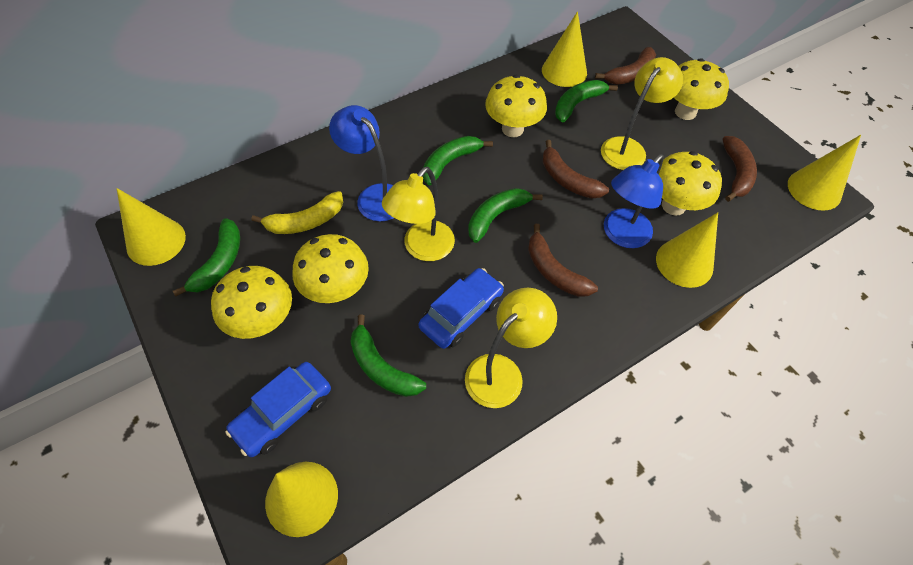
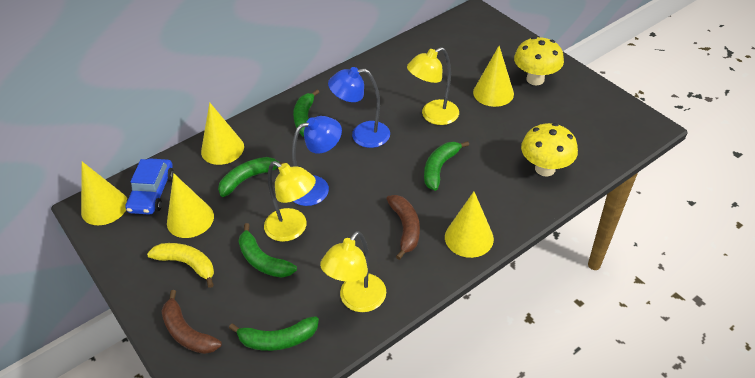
blue car: 2 -> 1
brown banana: 4 -> 2
yellow mushroom: 5 -> 2

